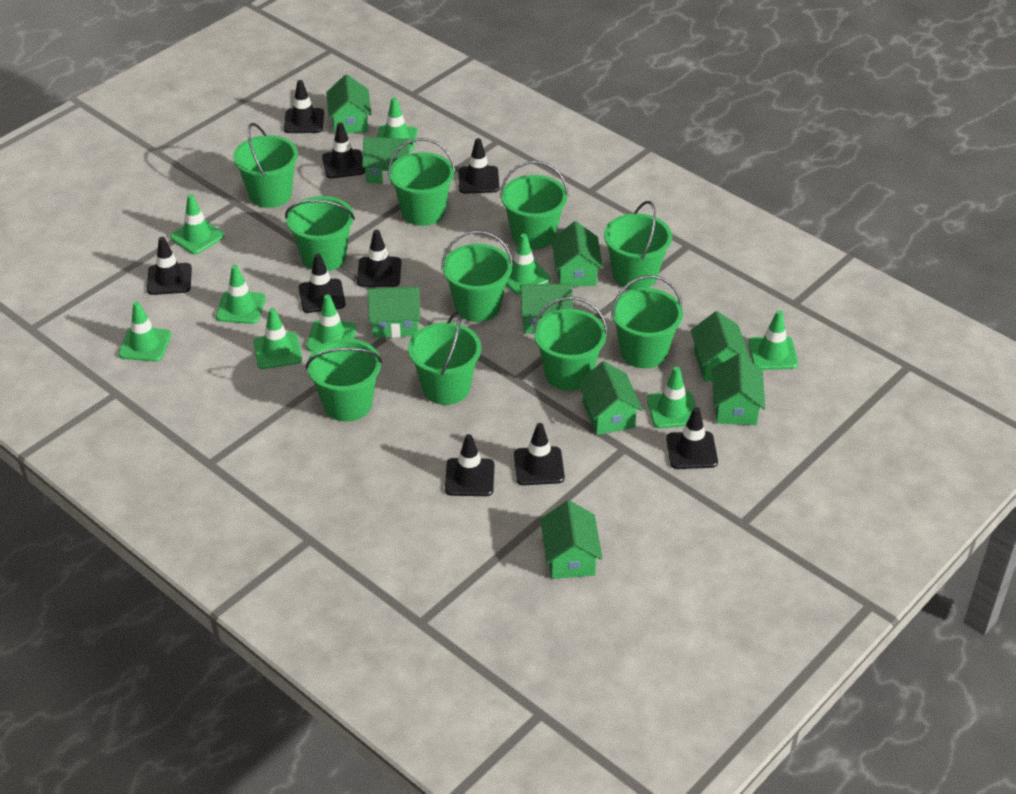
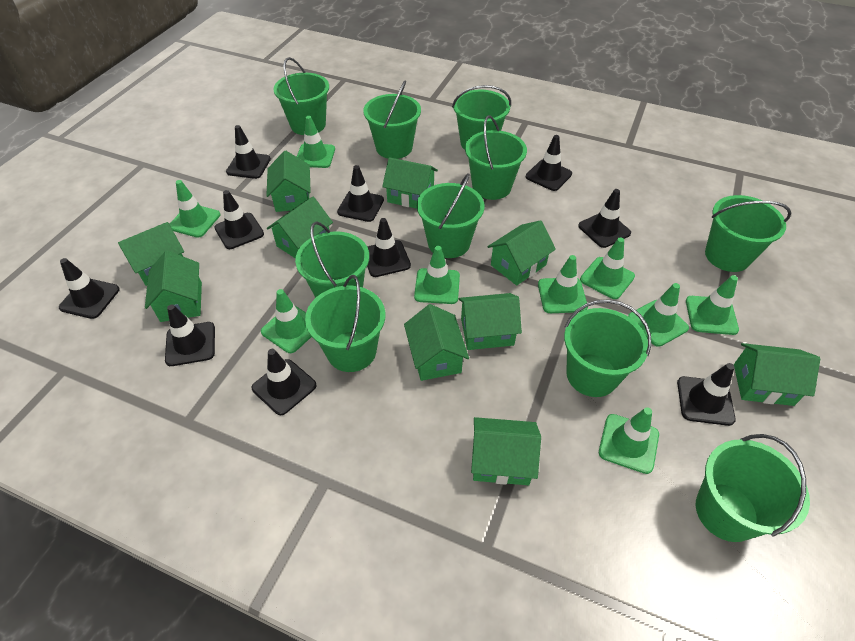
black traffic cone: 9 -> 10
green house: 9 -> 10

